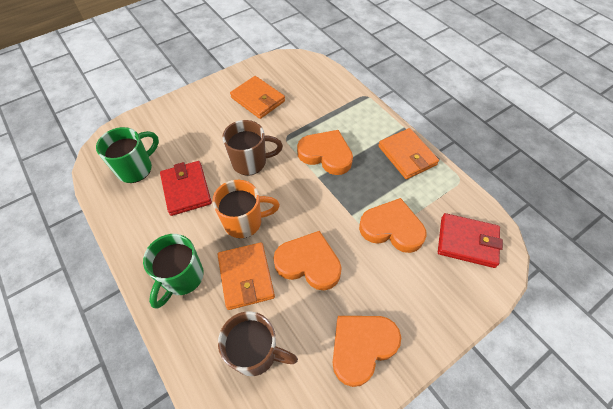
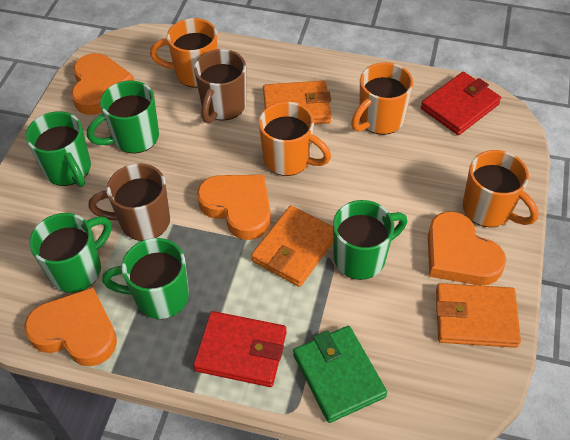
green mug: 2 -> 5
green wallet: 0 -> 1
orange mug: 1 -> 4

